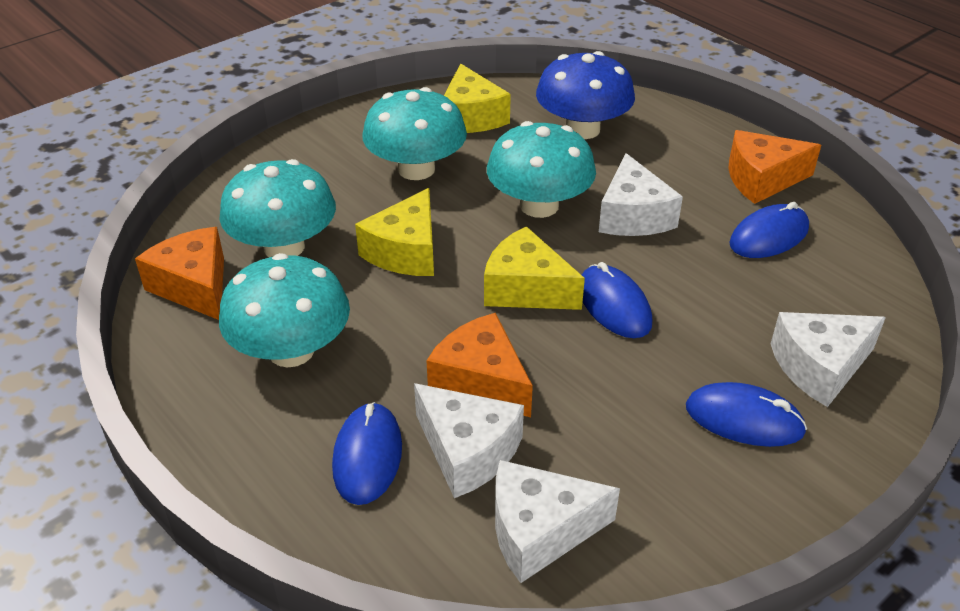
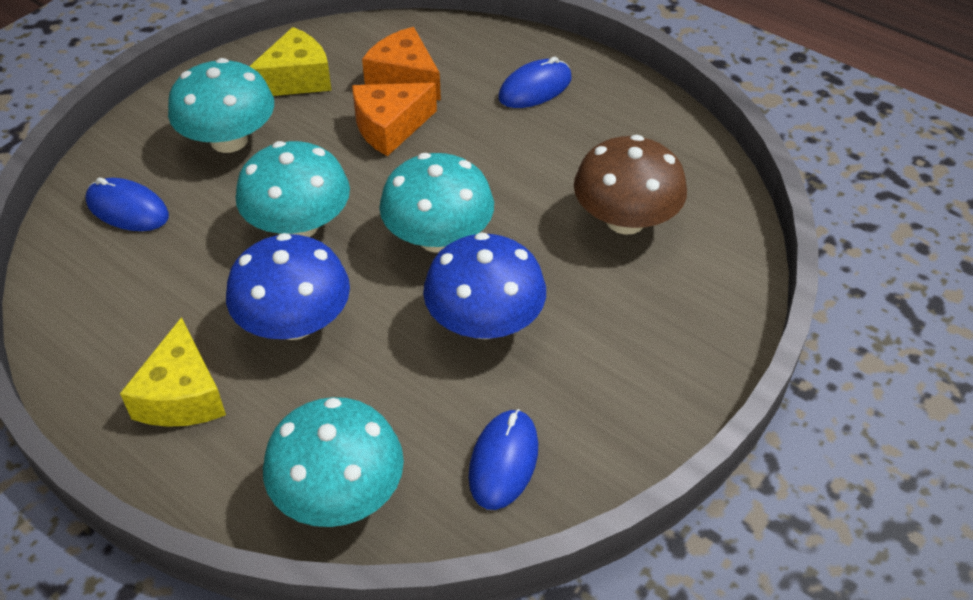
blue mouse: 4 -> 3
blue mushroom: 1 -> 2
brown mushroom: 0 -> 1
orange cheese: 3 -> 2
white cheese: 4 -> 0
yellow cheese: 3 -> 2

